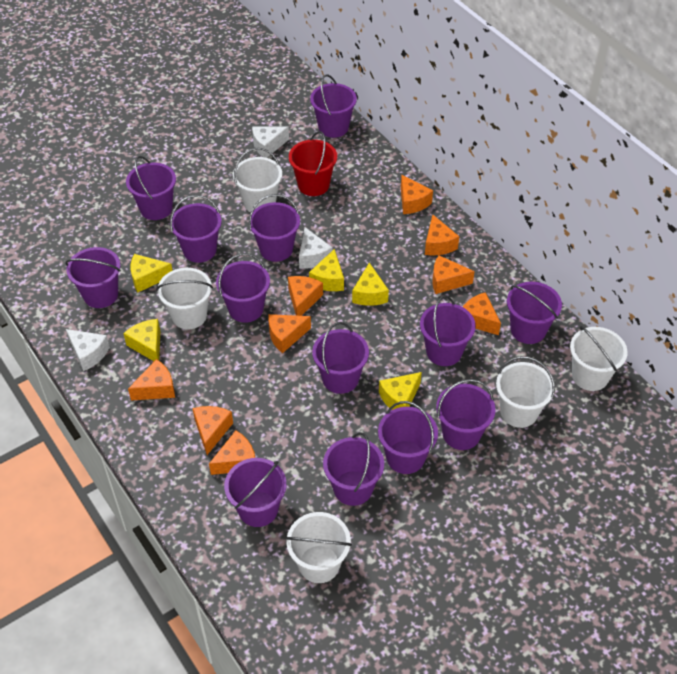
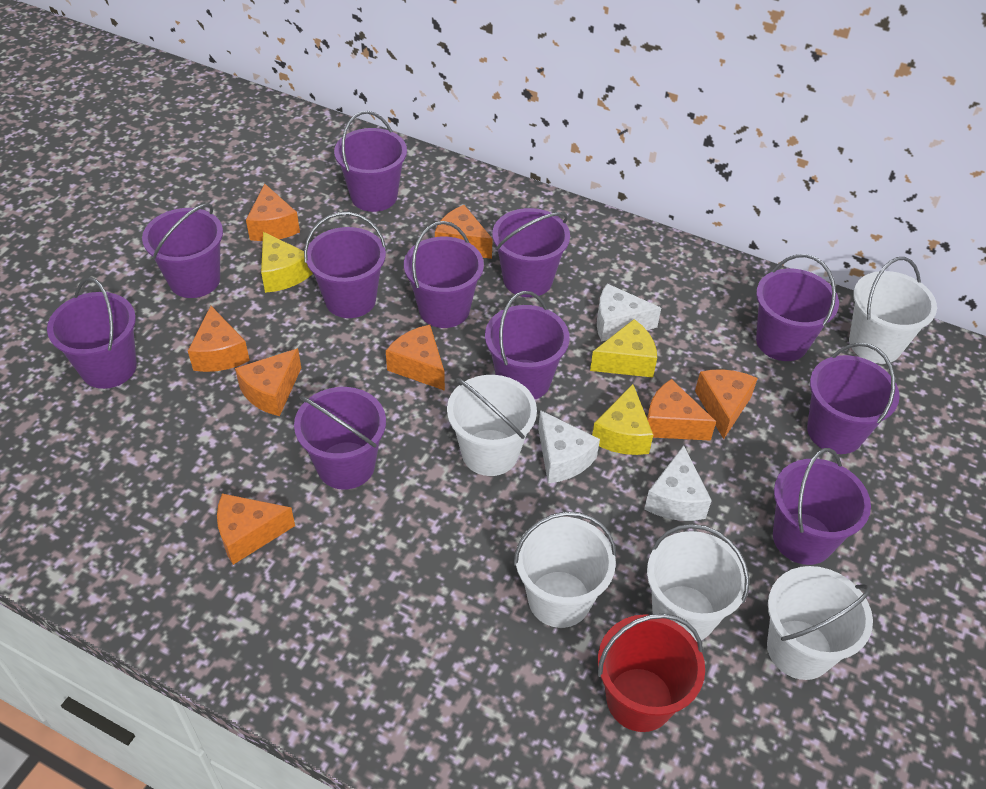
orange cheese: 9 -> 8
purple bucket: 13 -> 11
yellow cheese: 5 -> 3

